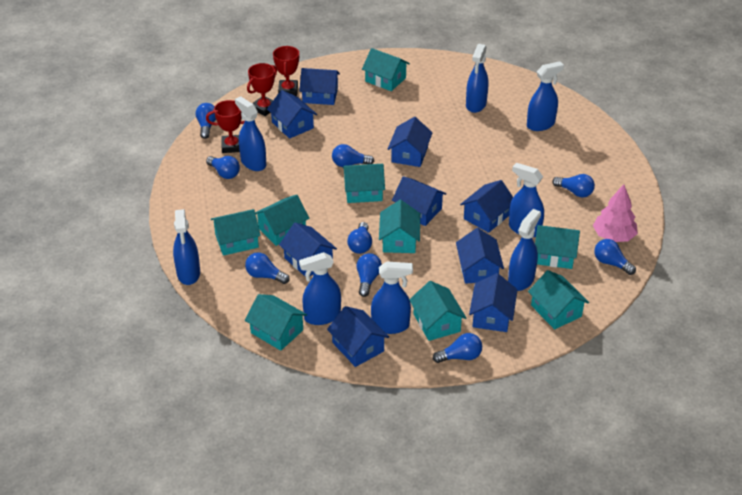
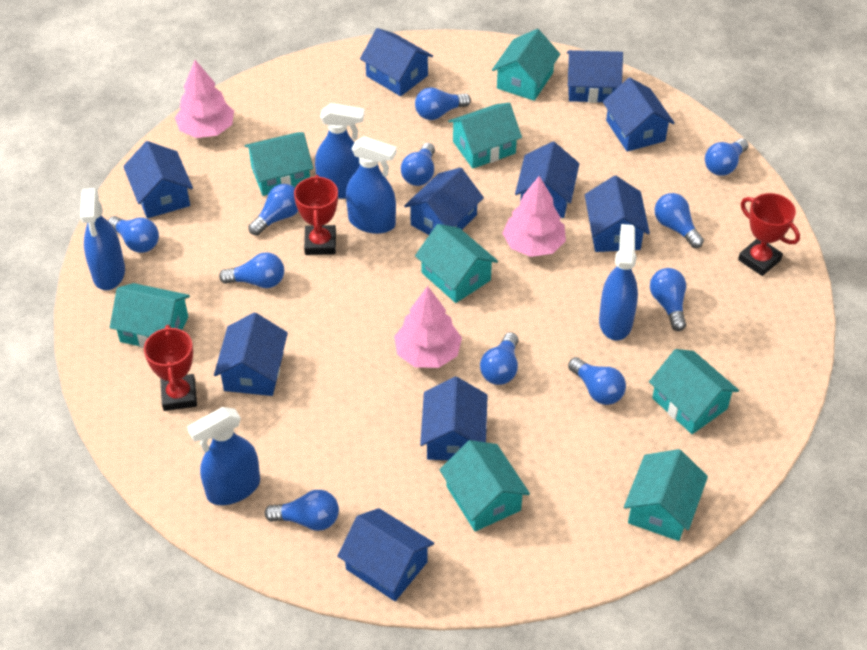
blue house: 9 -> 10
blue light bulb: 9 -> 11
blue spray bottle: 8 -> 5
pink tree: 1 -> 3
turquoise house: 9 -> 8

